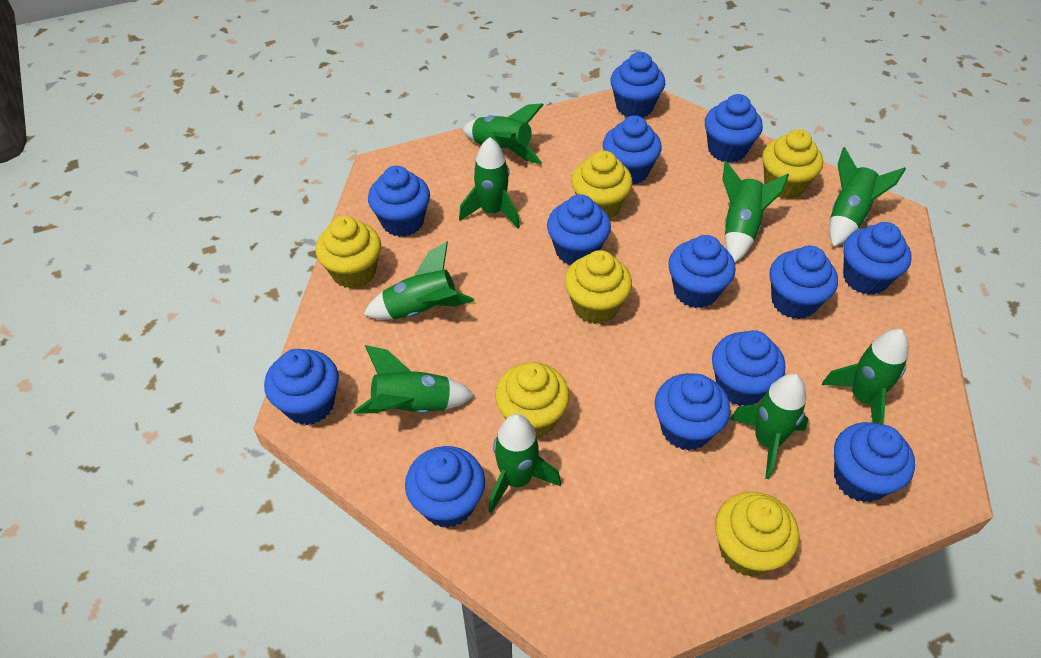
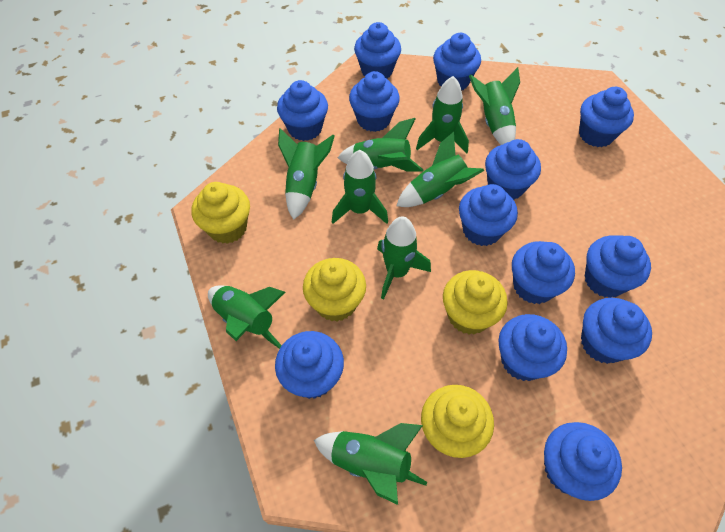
yellow cupcake: 6 -> 4

